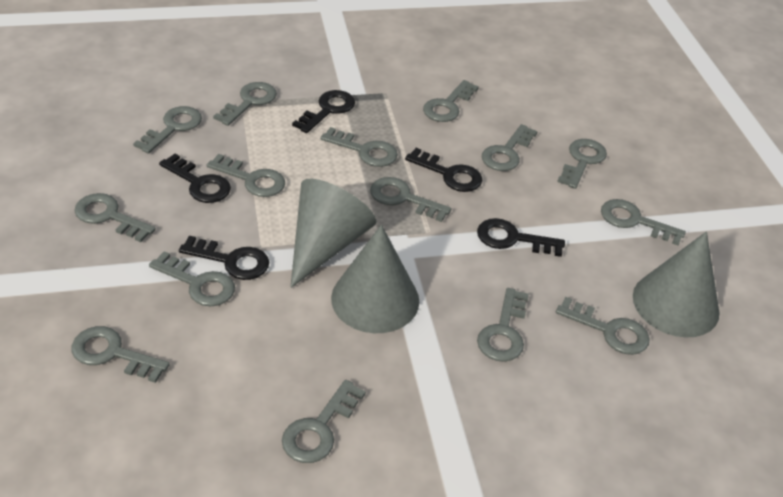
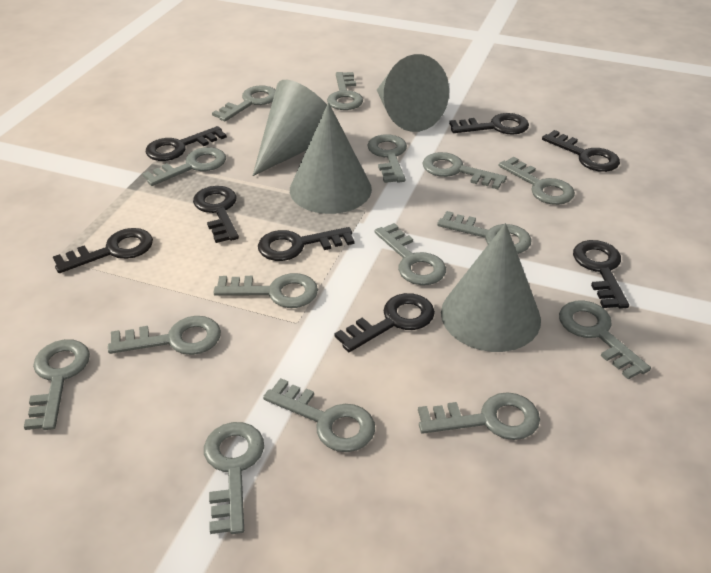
black key: 5 -> 8
grey cone: 3 -> 4

